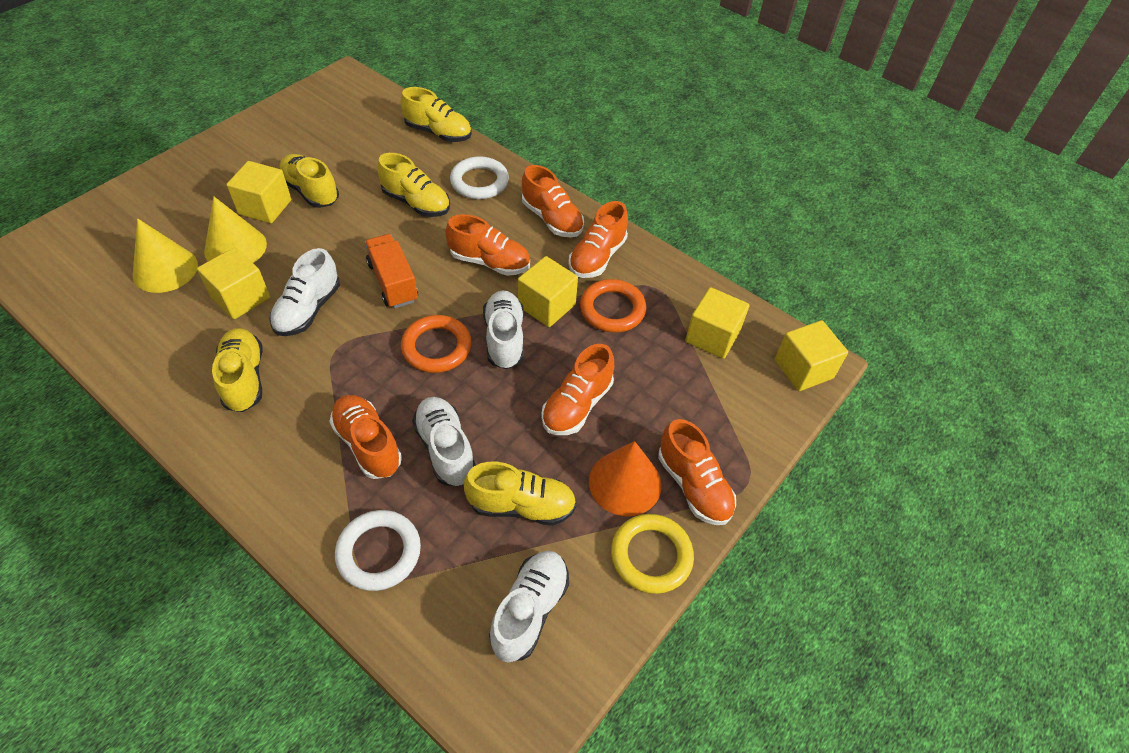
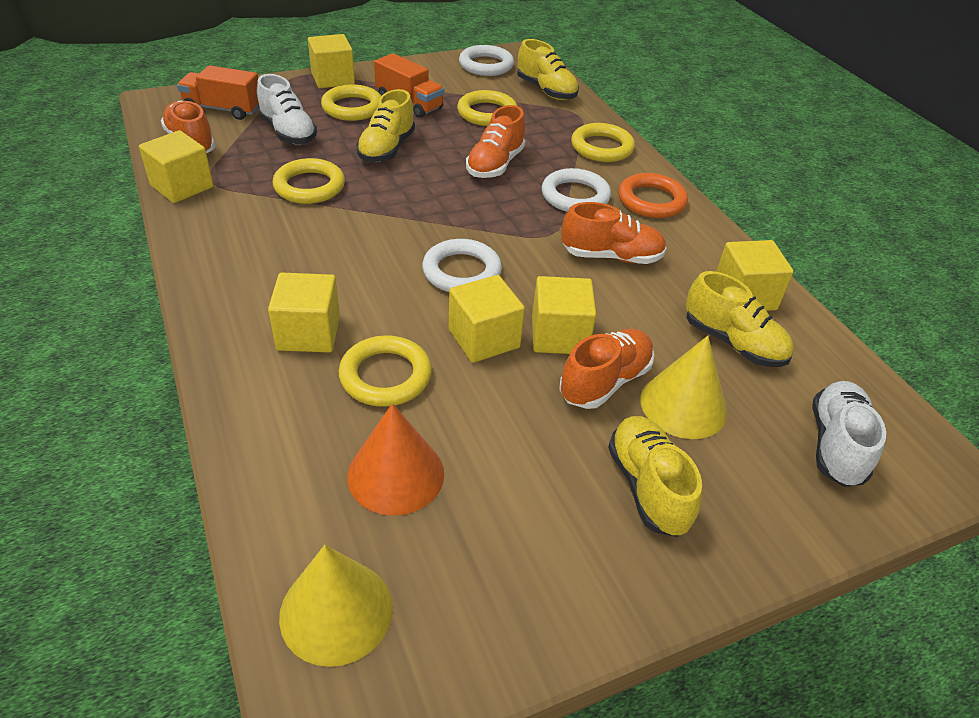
orange ring: 2 -> 1
orange shoe: 6 -> 4
orange truck: 1 -> 2
white ring: 2 -> 3
white shoe: 4 -> 2
yellow cube: 5 -> 6
yellow ring: 1 -> 5
yellow shoe: 5 -> 4

